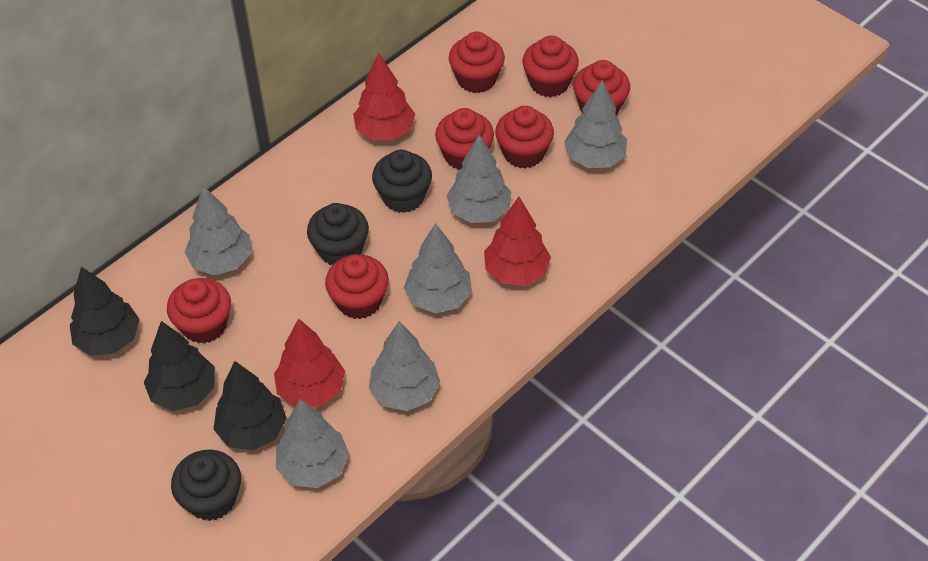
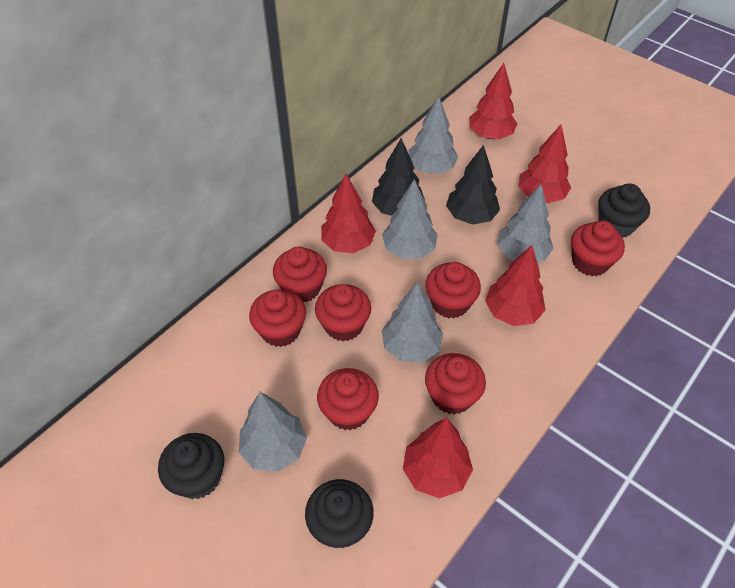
black tree: 3 -> 2
grey tree: 6 -> 5
red tree: 3 -> 5

